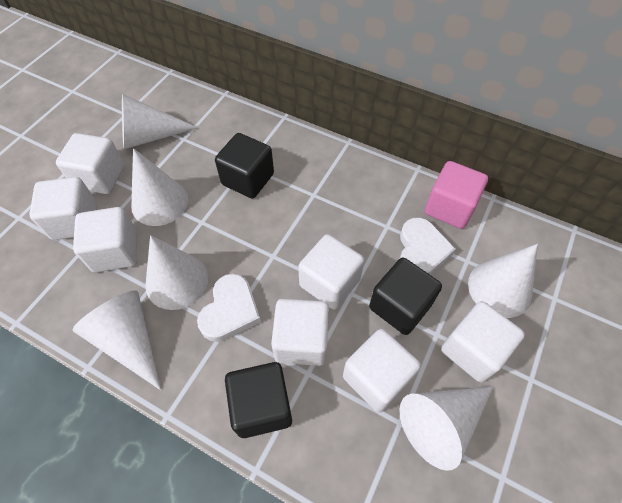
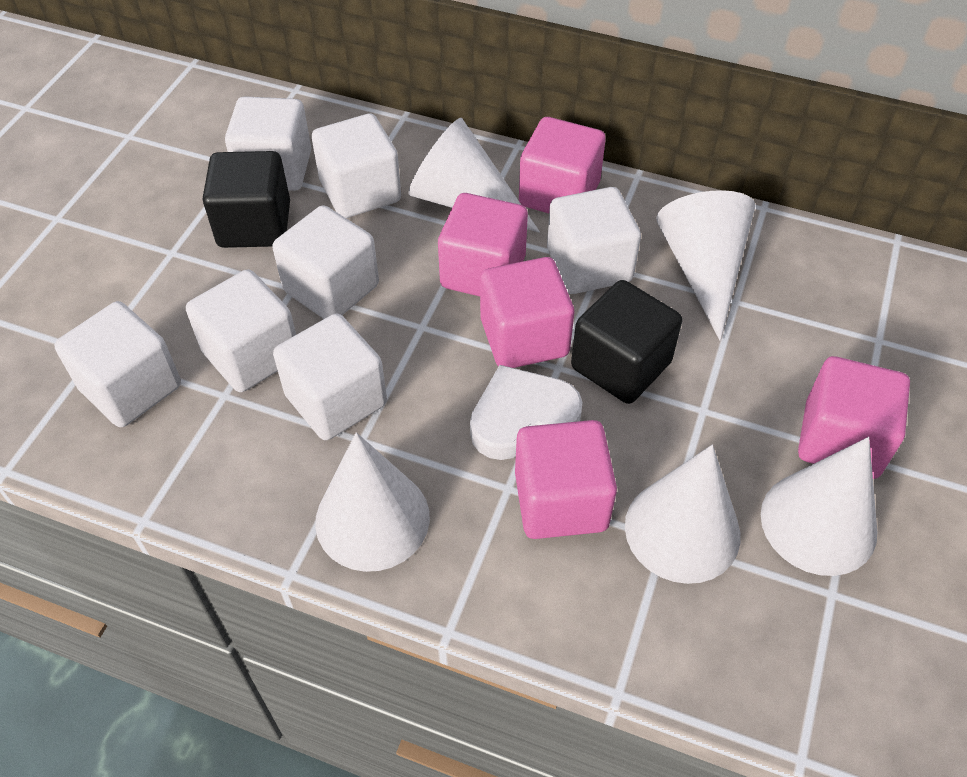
black cube: 3 -> 2
pink cube: 1 -> 5
white cone: 6 -> 5
white heart: 2 -> 1

